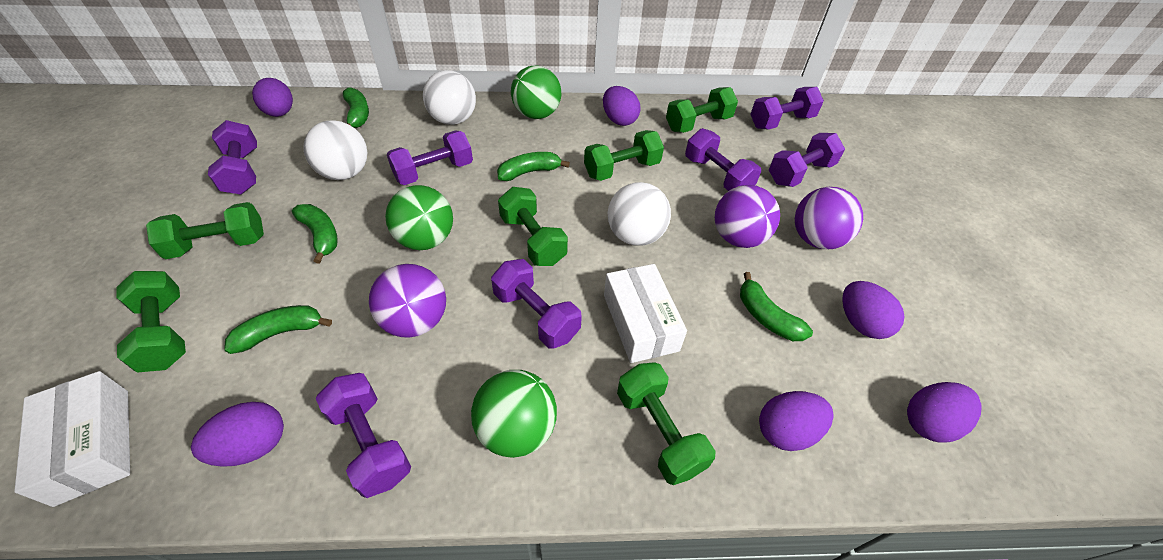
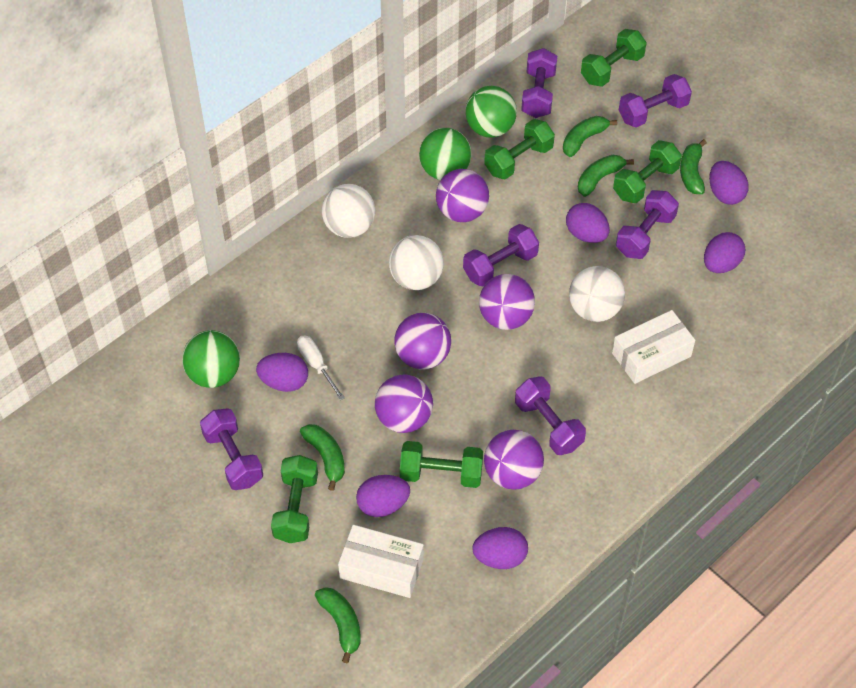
green dumbbell: 6 -> 5
purple ball: 3 -> 5
purple dumbbell: 7 -> 6
white screwdriver: 0 -> 1

